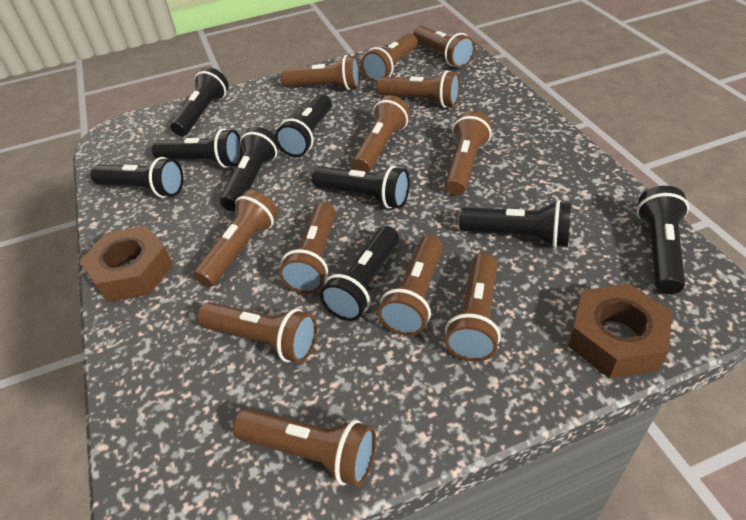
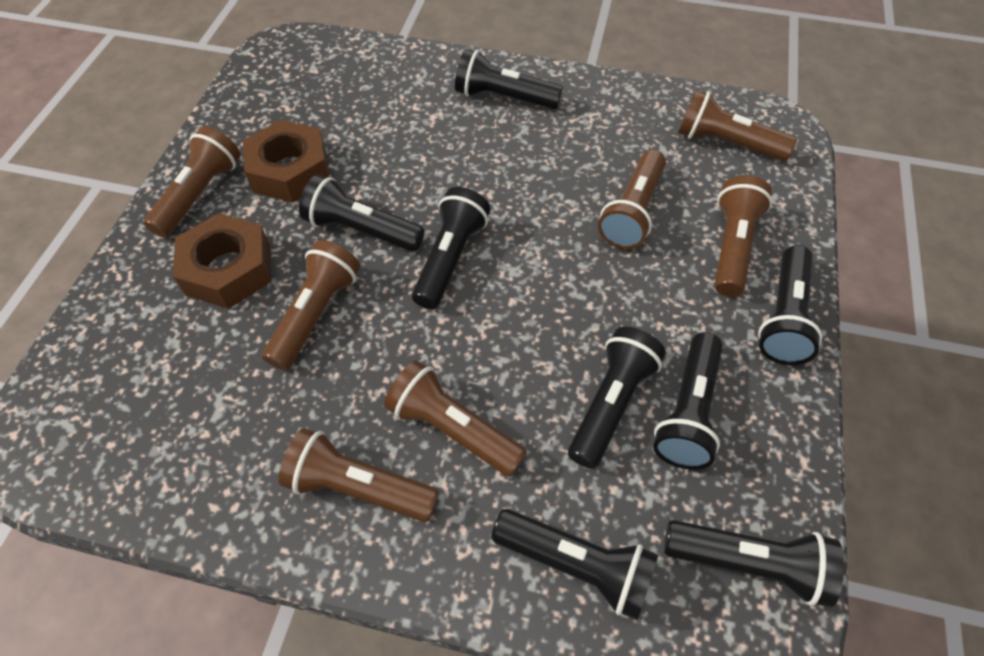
black flashlight: 9 -> 8
brown flashlight: 12 -> 7

